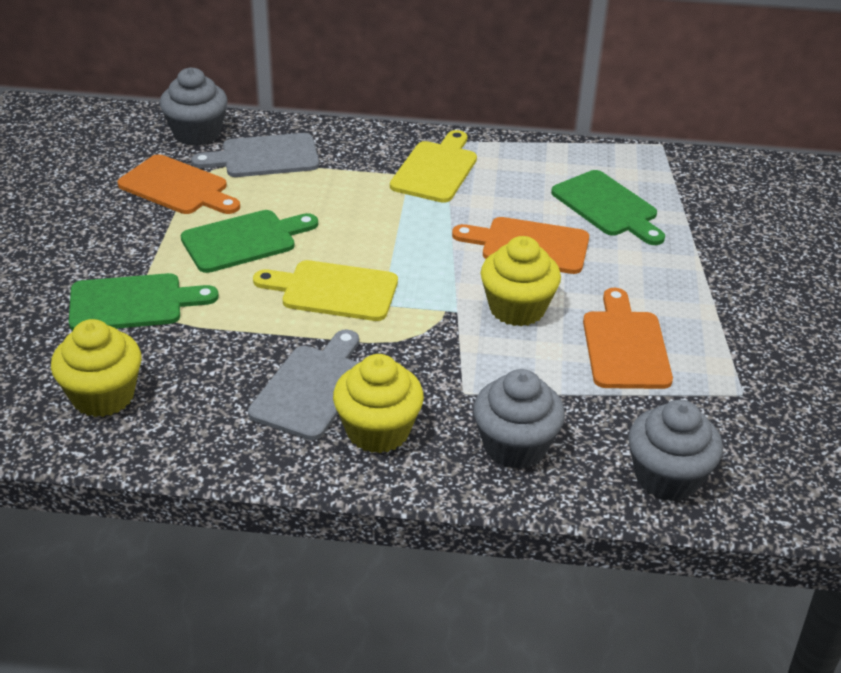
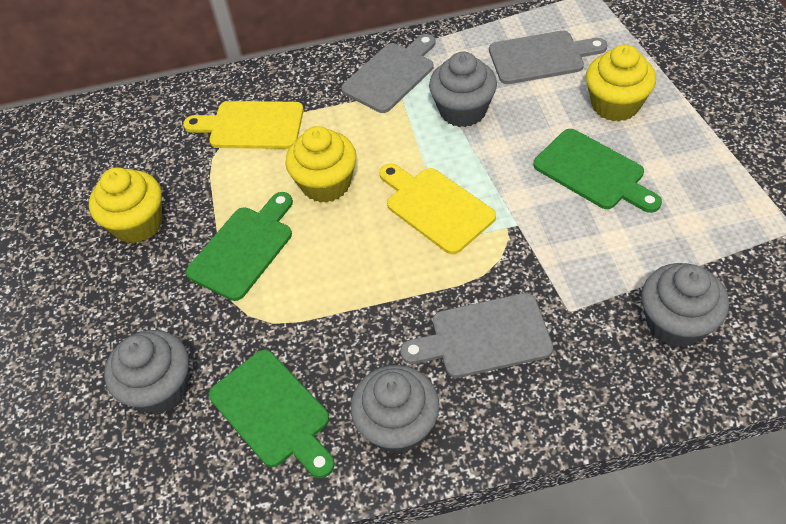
grey cupcake: 3 -> 4
grey cutting board: 2 -> 3
orange cutting board: 3 -> 0

